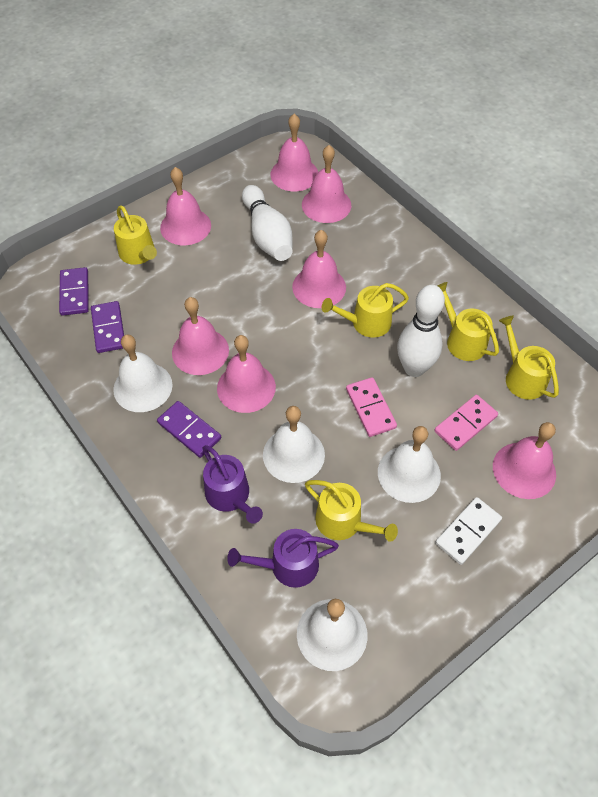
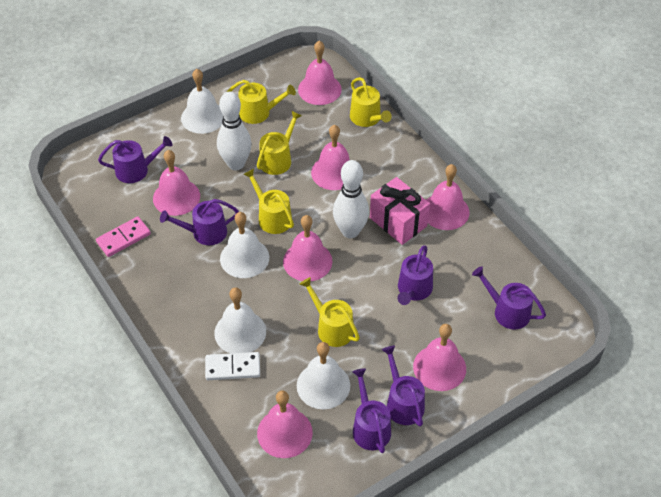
pink domino: 2 -> 1
pink gift: 0 -> 1
purple domino: 3 -> 0
purple watering can: 2 -> 6

